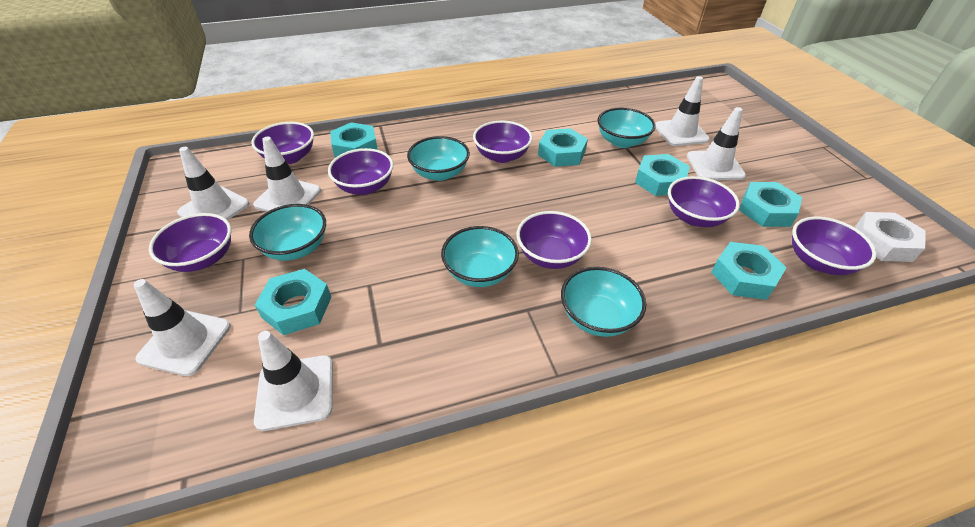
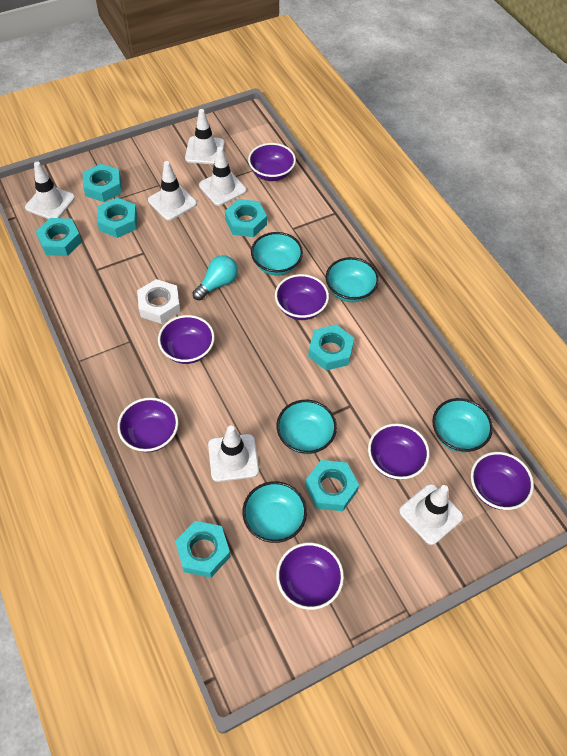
turquoise light bulb: 0 -> 1
turquoise nut: 6 -> 7

